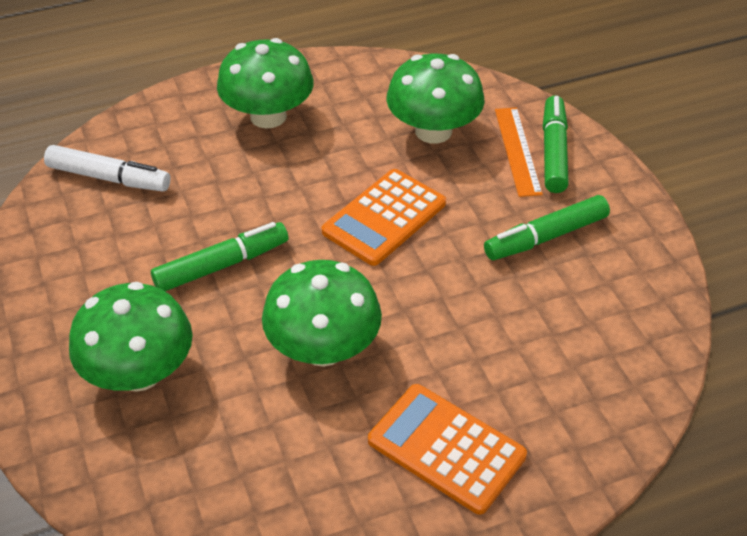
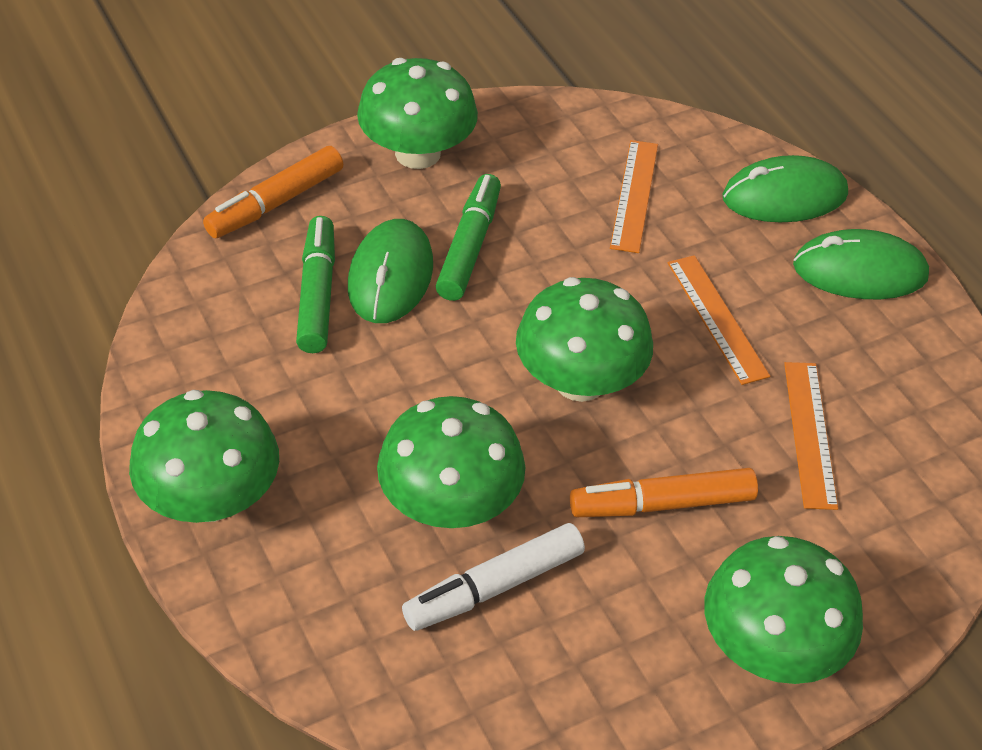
green marker: 3 -> 2
green mouse: 0 -> 3
green mushroom: 4 -> 5
orange calculator: 2 -> 0
orange marker: 0 -> 2
orange ruler: 1 -> 3

